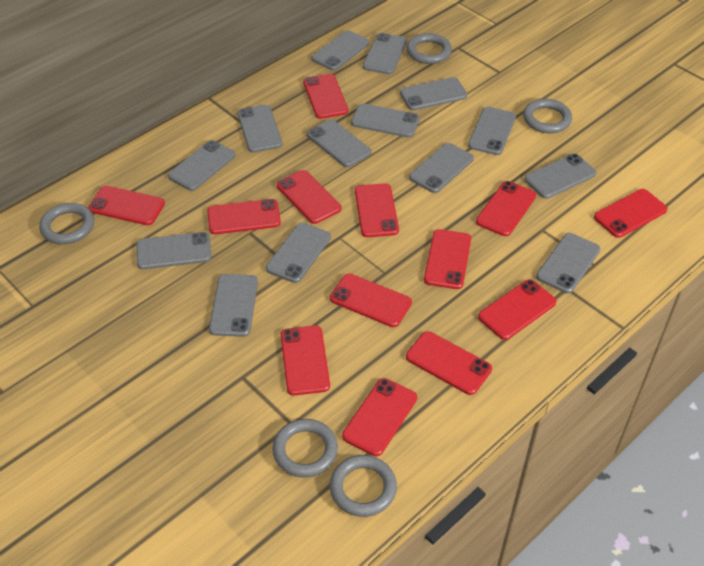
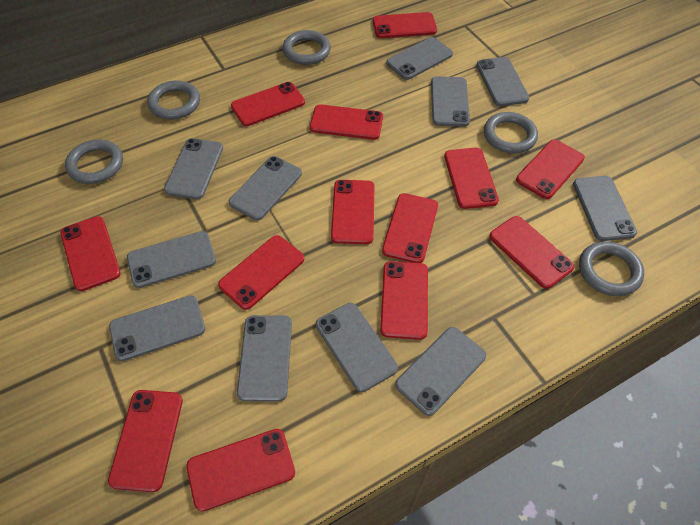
grey phone: 14 -> 11

